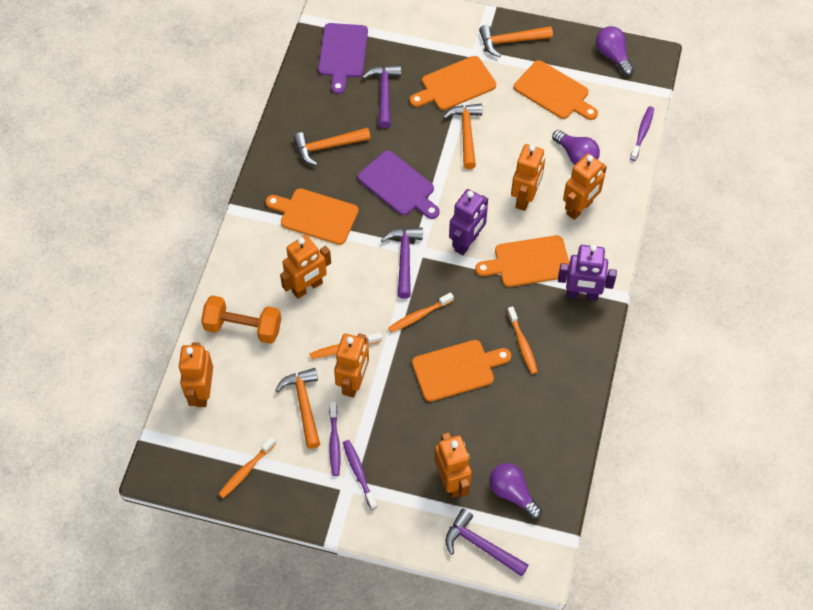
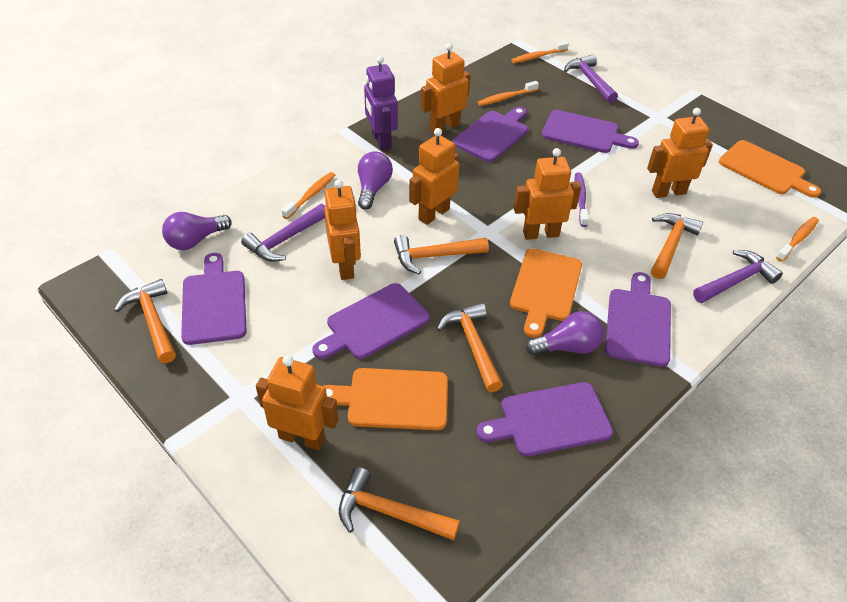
orange cutting board: 5 -> 3
orange dumbbell: 1 -> 0
orange hammer: 4 -> 5
purple cutting board: 2 -> 6
purple robot: 2 -> 1
purple toothbrush: 3 -> 1

